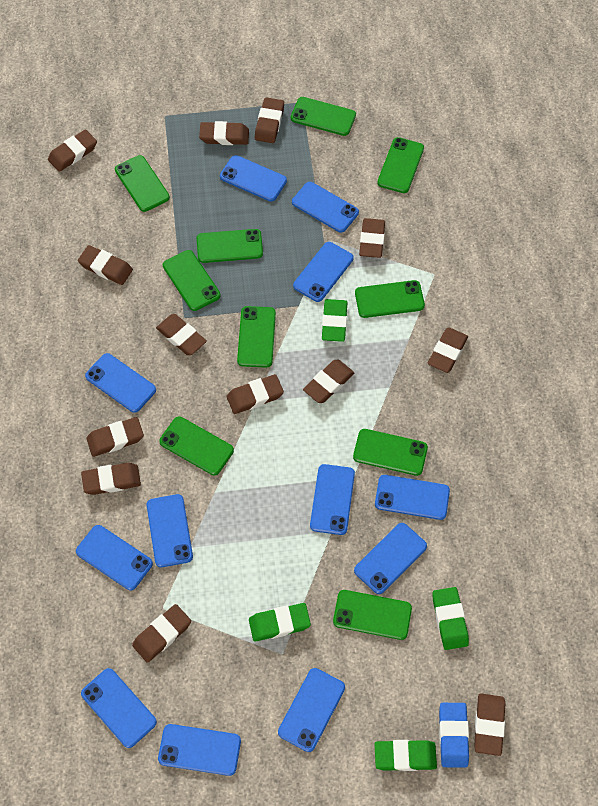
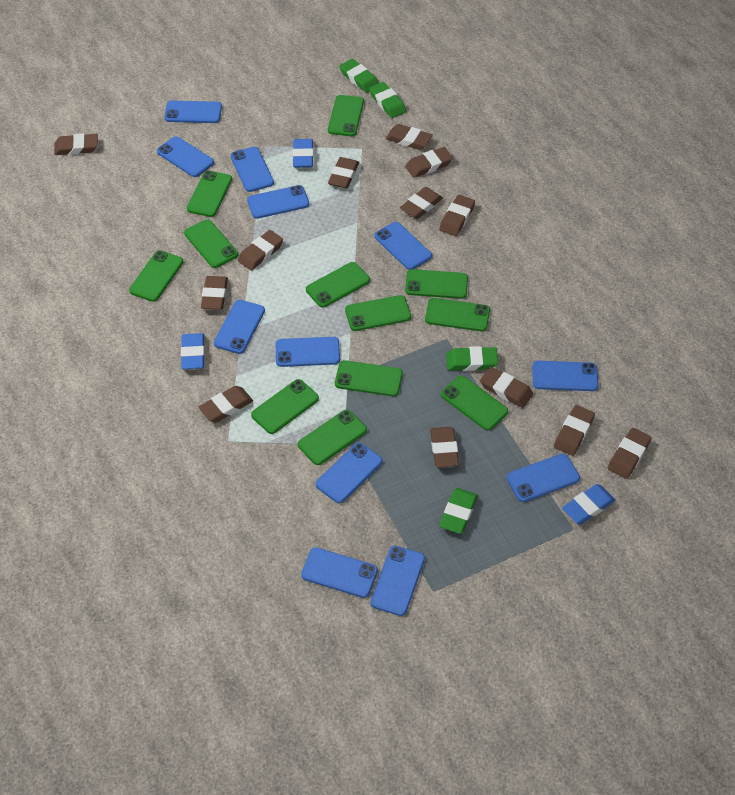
blue eraser: 1 -> 3
green phone: 10 -> 12

